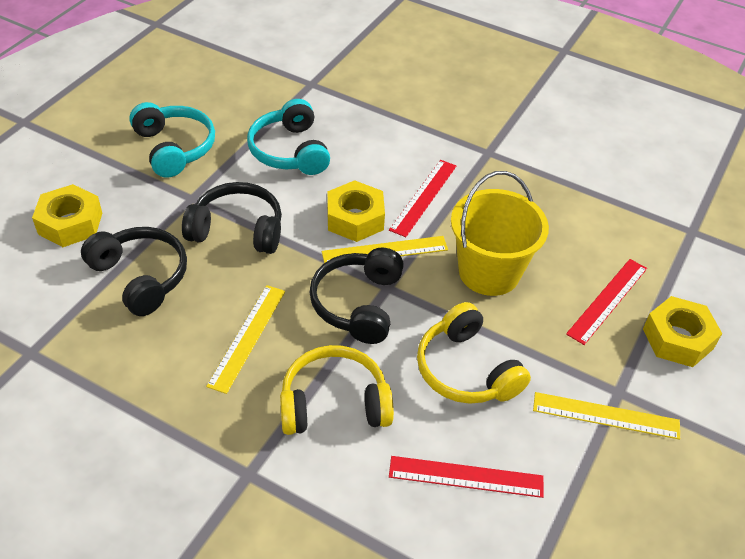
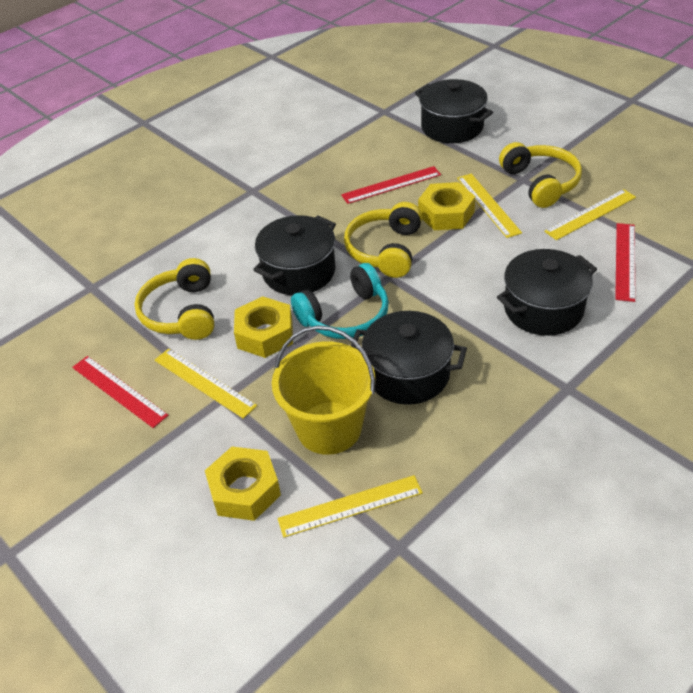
black headphones: 3 -> 0
black pot: 0 -> 4
turquoise headphones: 2 -> 1
yellow headphones: 2 -> 3
yellow ruler: 3 -> 4

